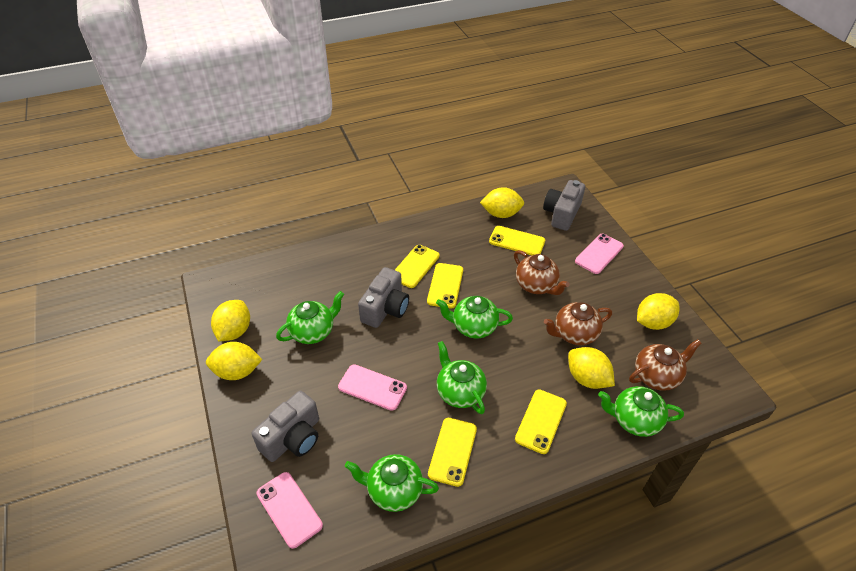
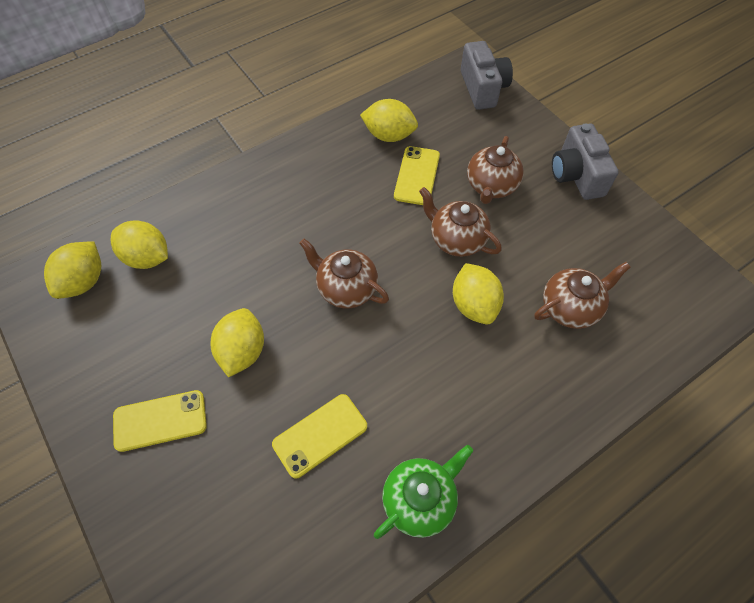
brown teapot: 3 -> 4
green teapot: 5 -> 1
grey camera: 3 -> 2
pink phone: 3 -> 0
yellow phone: 5 -> 3

